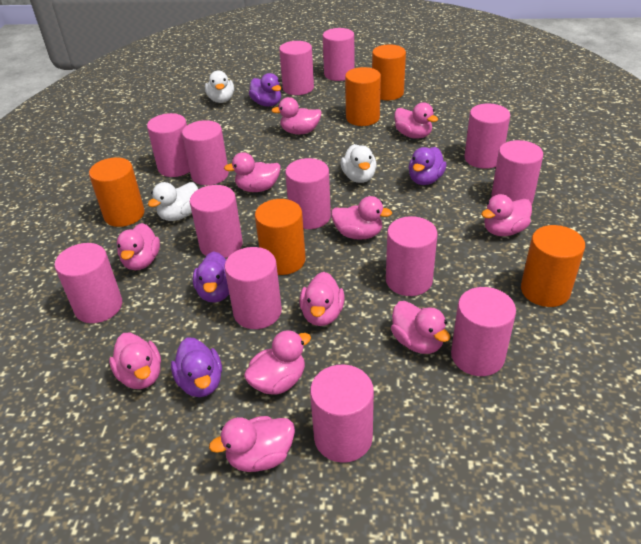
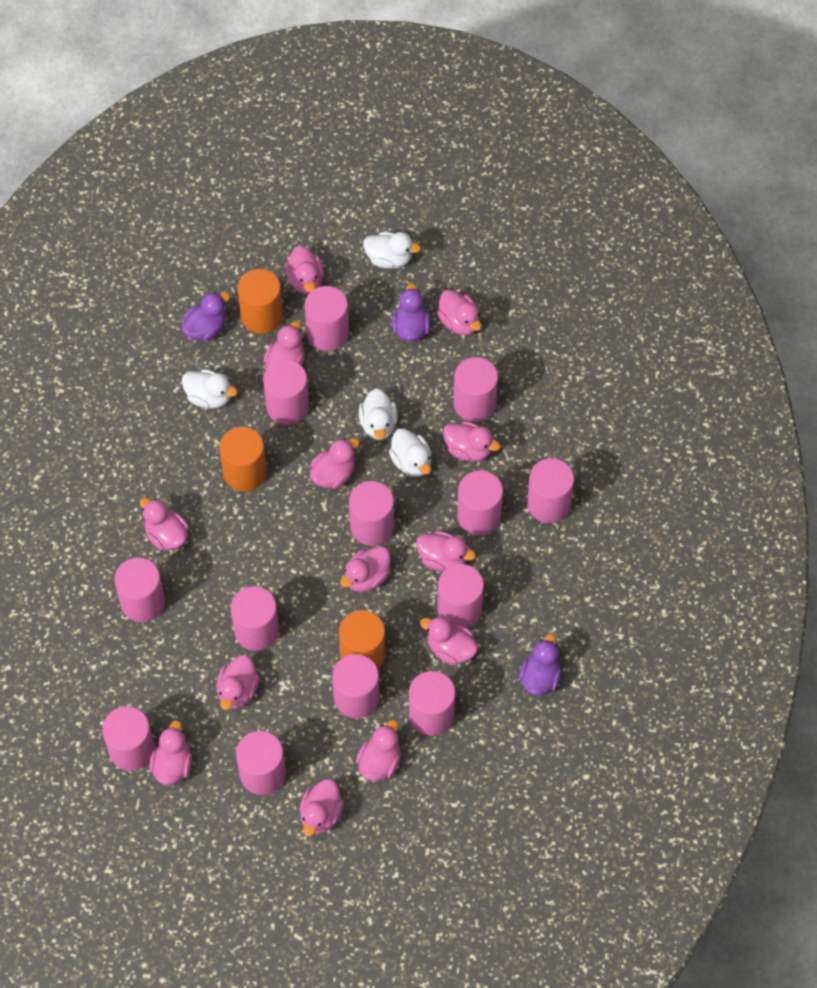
orange cylinder: 5 -> 3
pink duck: 11 -> 13
purple duck: 4 -> 3
white duck: 3 -> 4

